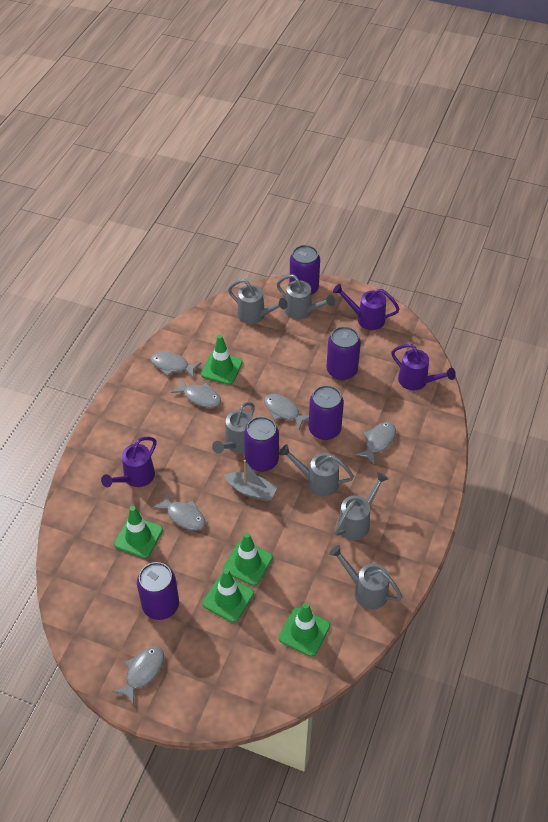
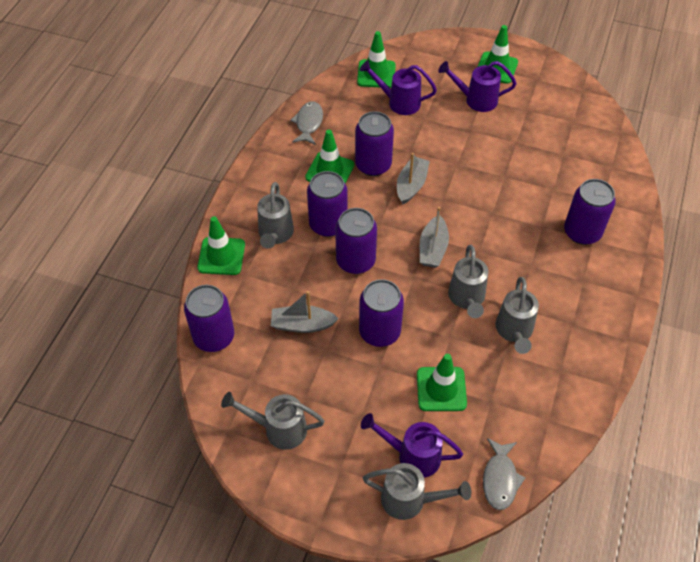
grey boat: 1 -> 3
grey fish: 6 -> 2
grey watering can: 6 -> 5
purple can: 5 -> 6

